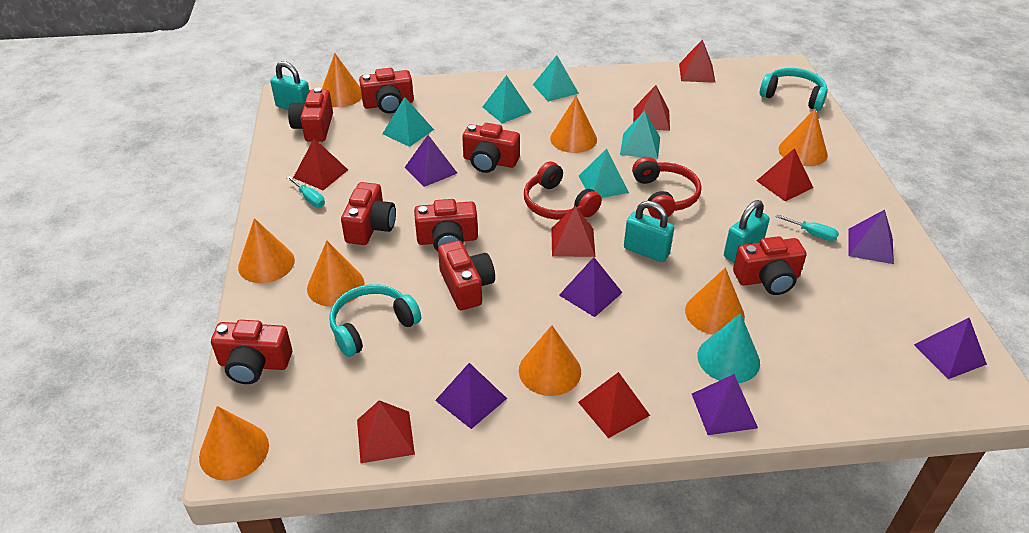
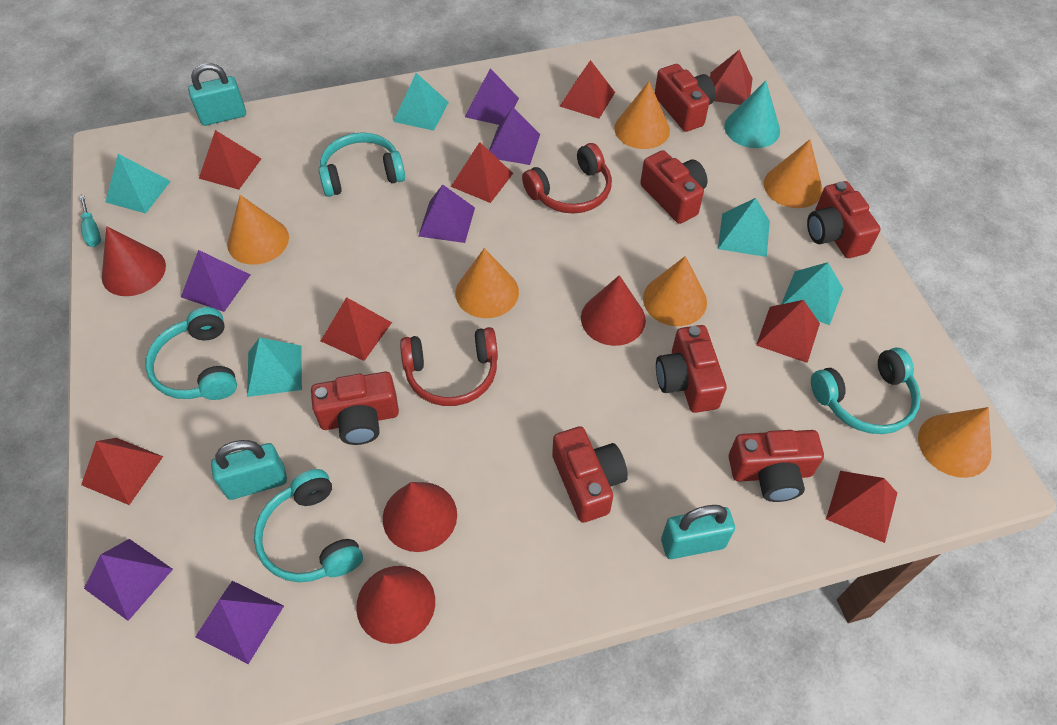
orange cone: 8 -> 6
red camera: 8 -> 7
red cone: 0 -> 4
red pyramid: 7 -> 8
turquoise headphones: 2 -> 4
turquoise screwdriver: 2 -> 1

